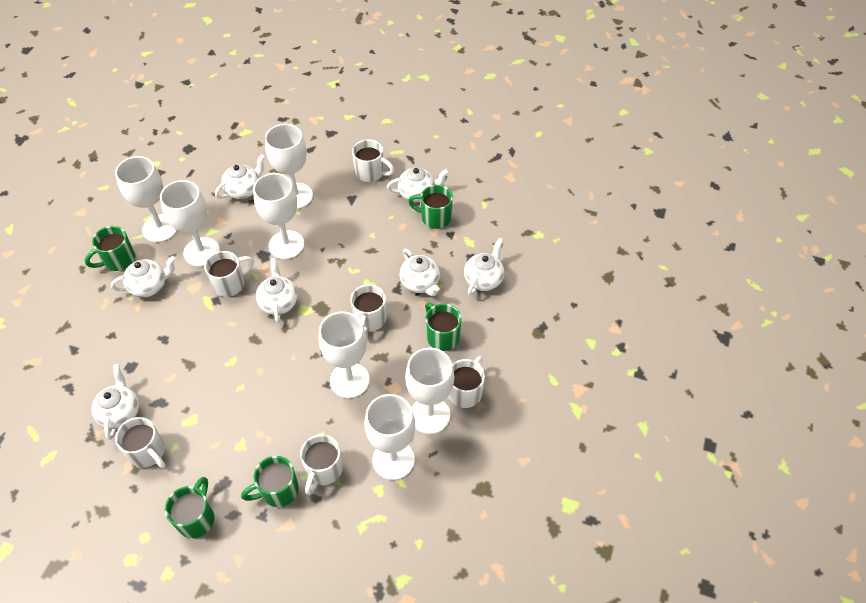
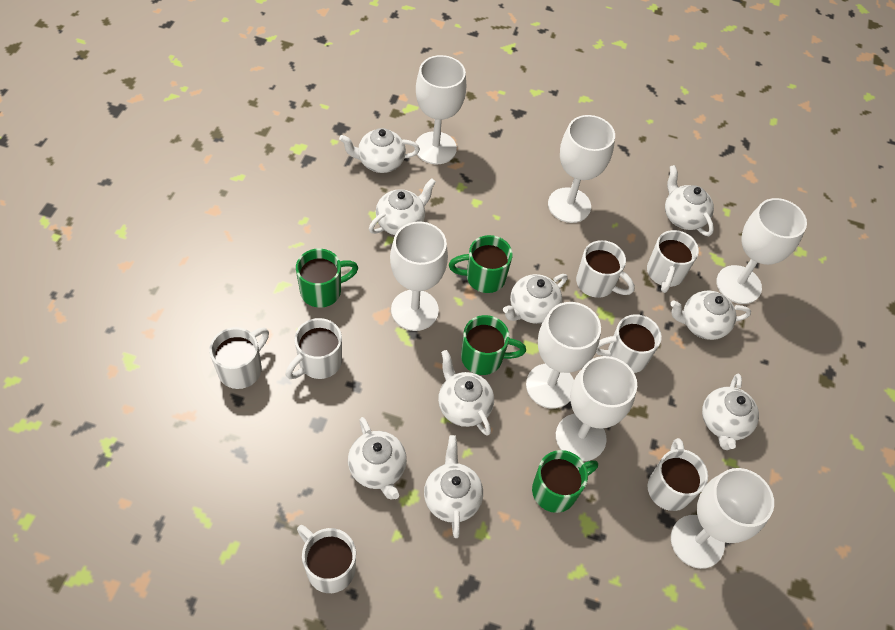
green mug: 5 -> 4
white mug: 6 -> 7
white teapot: 7 -> 9

